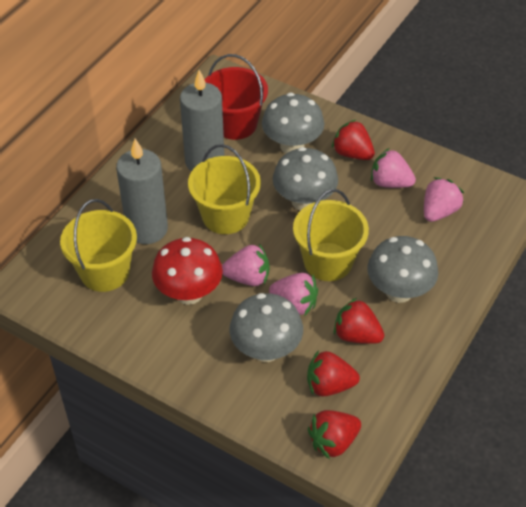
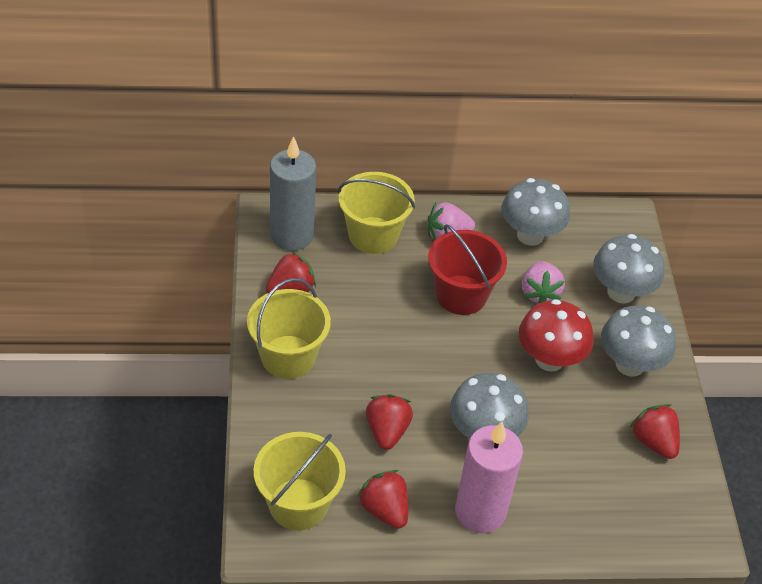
grey candle: 2 -> 1
pink candle: 0 -> 1
pink strawberry: 4 -> 2

